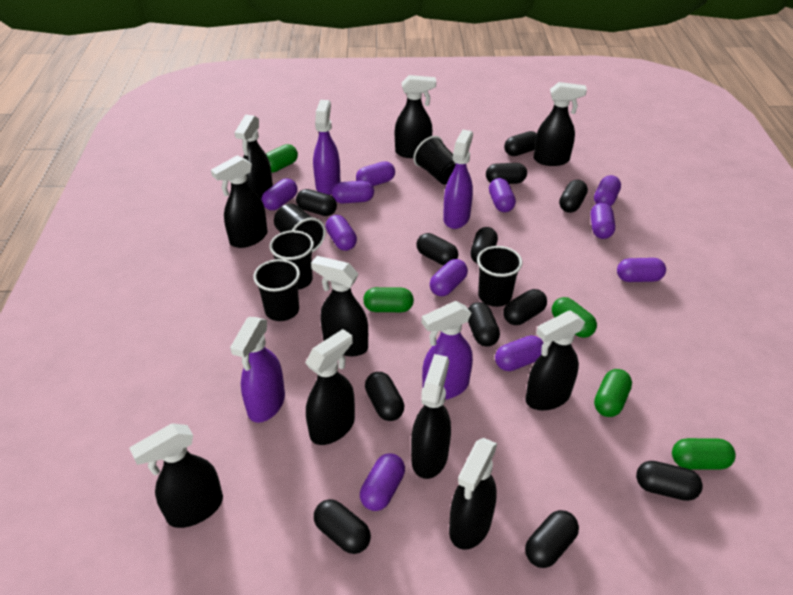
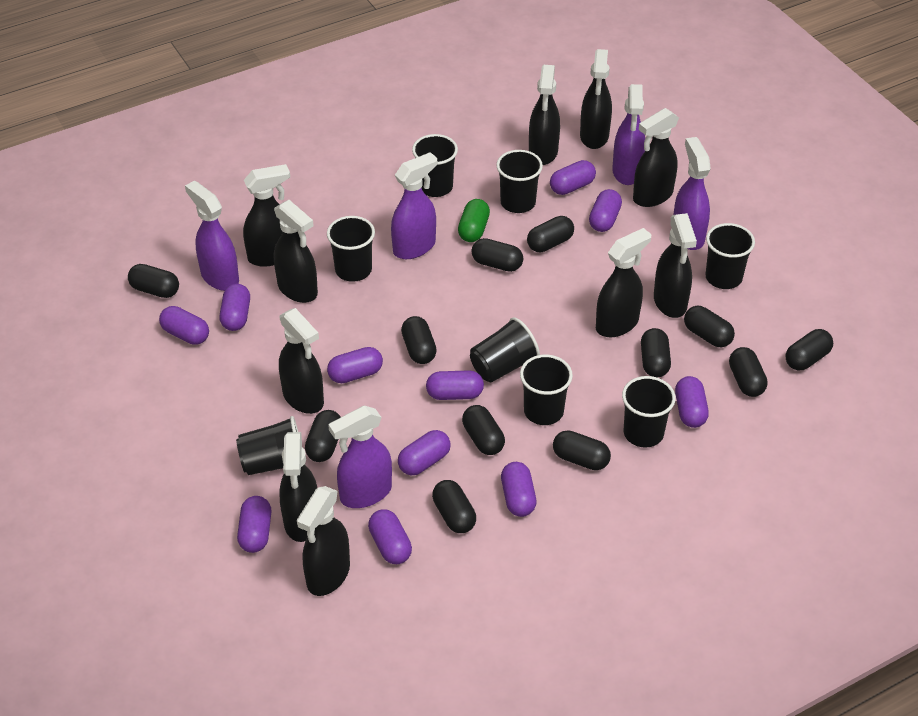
black cup: 5 -> 8
green capsule: 5 -> 1
purple spray bottle: 4 -> 5

